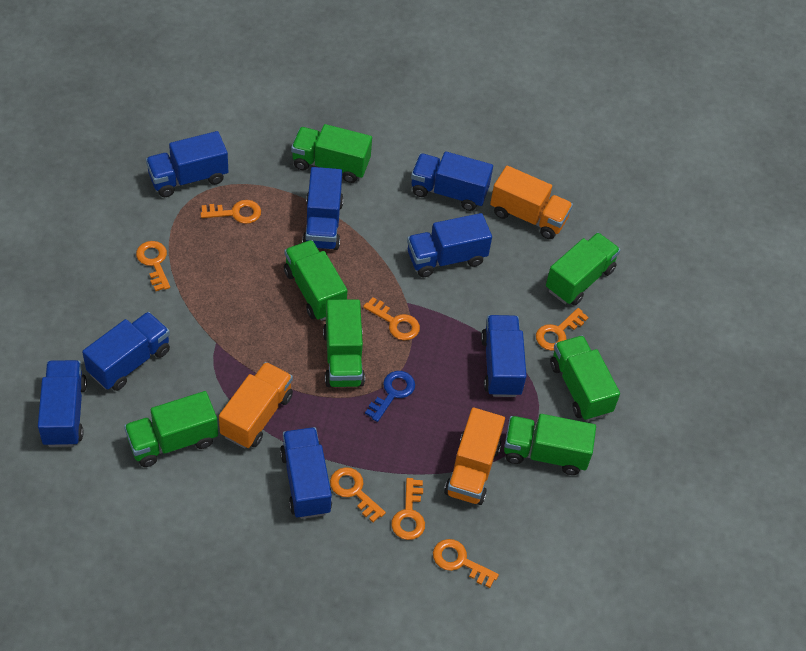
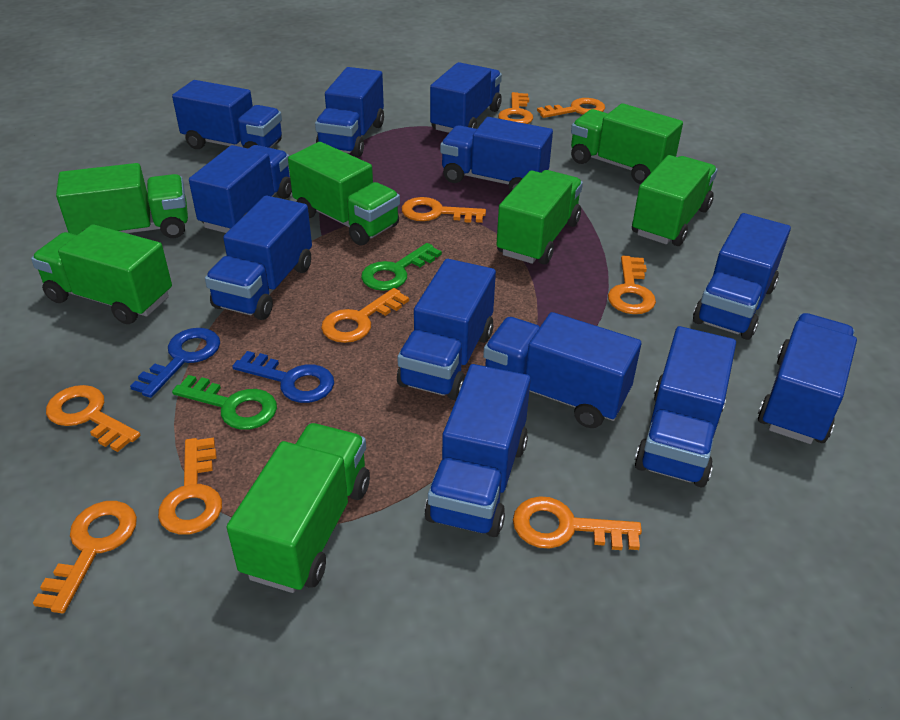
blue key: 1 -> 2
blue truck: 8 -> 12
green key: 0 -> 2
orange key: 7 -> 9
orange truck: 3 -> 0

